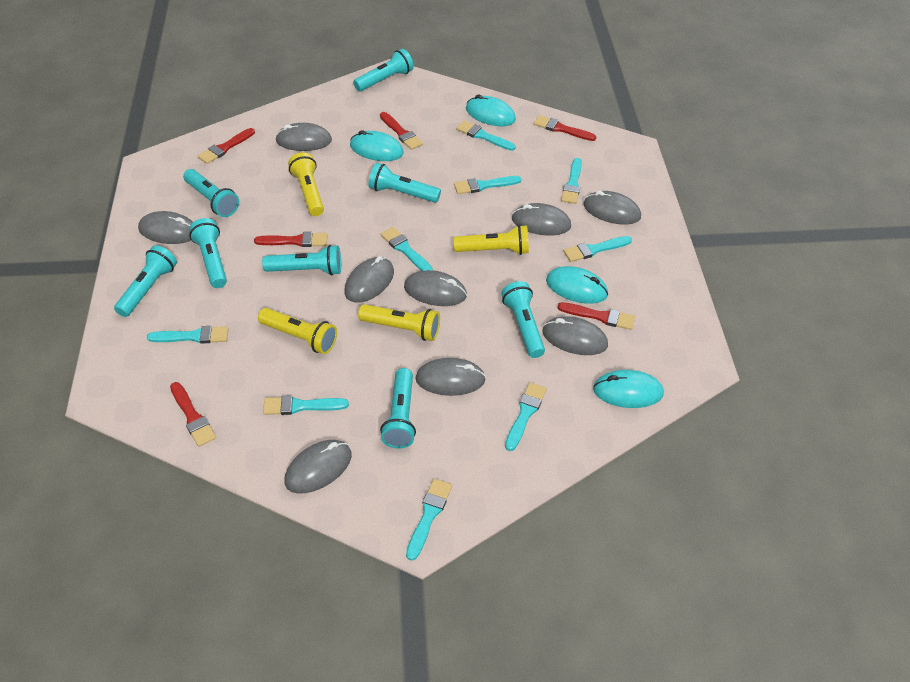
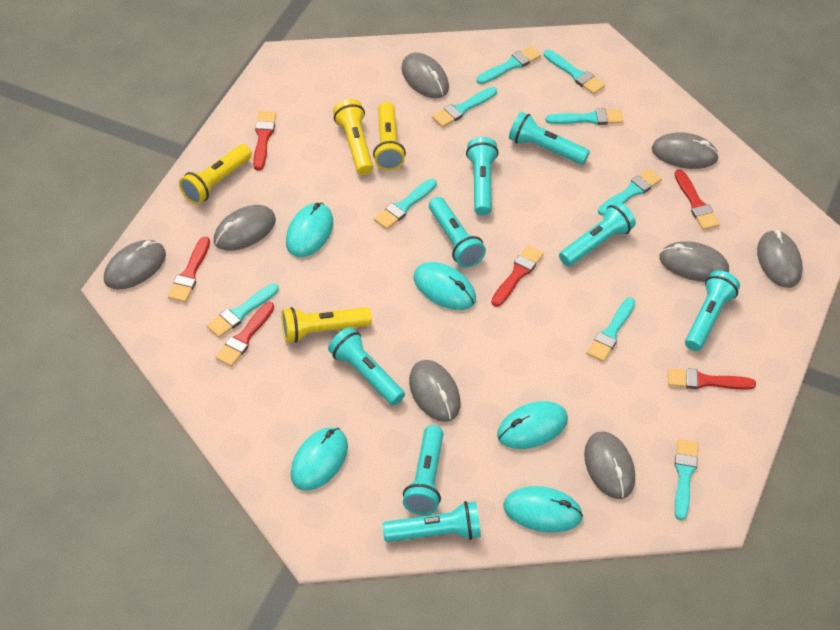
grey mouse: 9 -> 8
turquoise mouse: 4 -> 5

